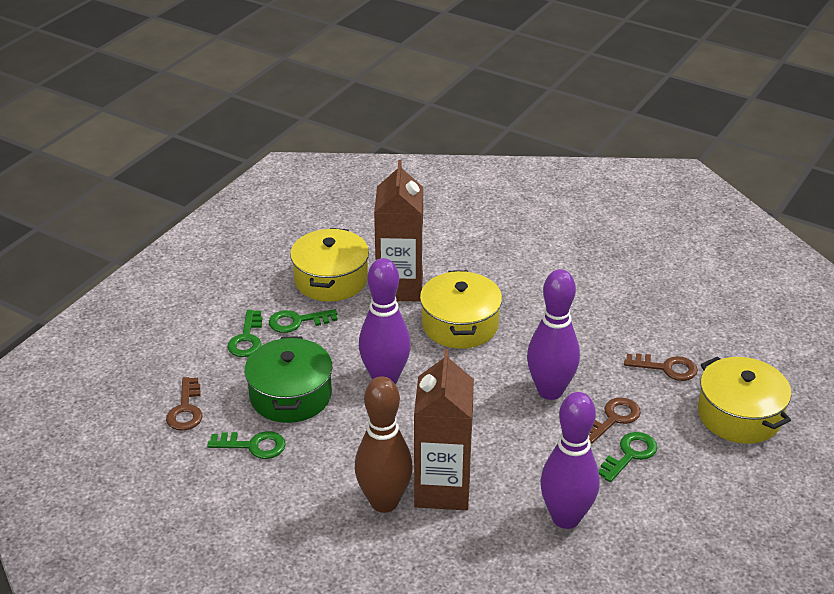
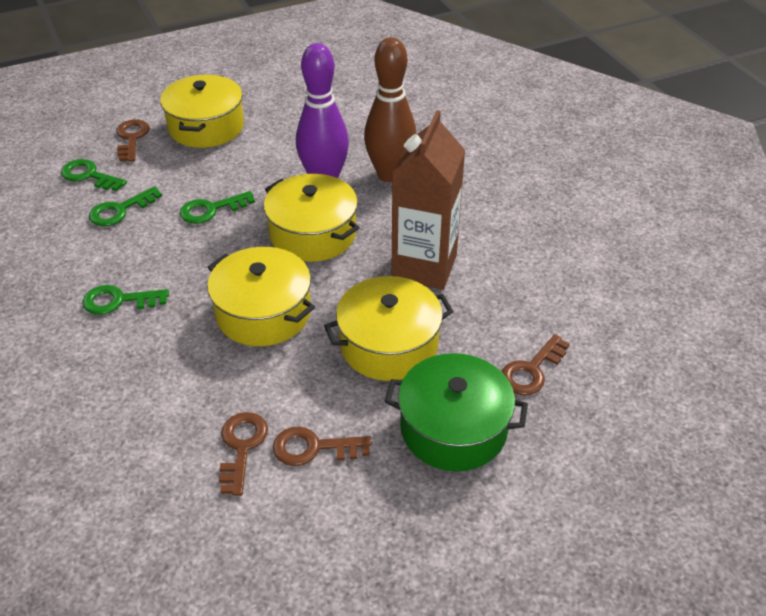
brown carton: 2 -> 1
brown key: 3 -> 4
purple bowling pin: 3 -> 1
yellow pot: 3 -> 4

